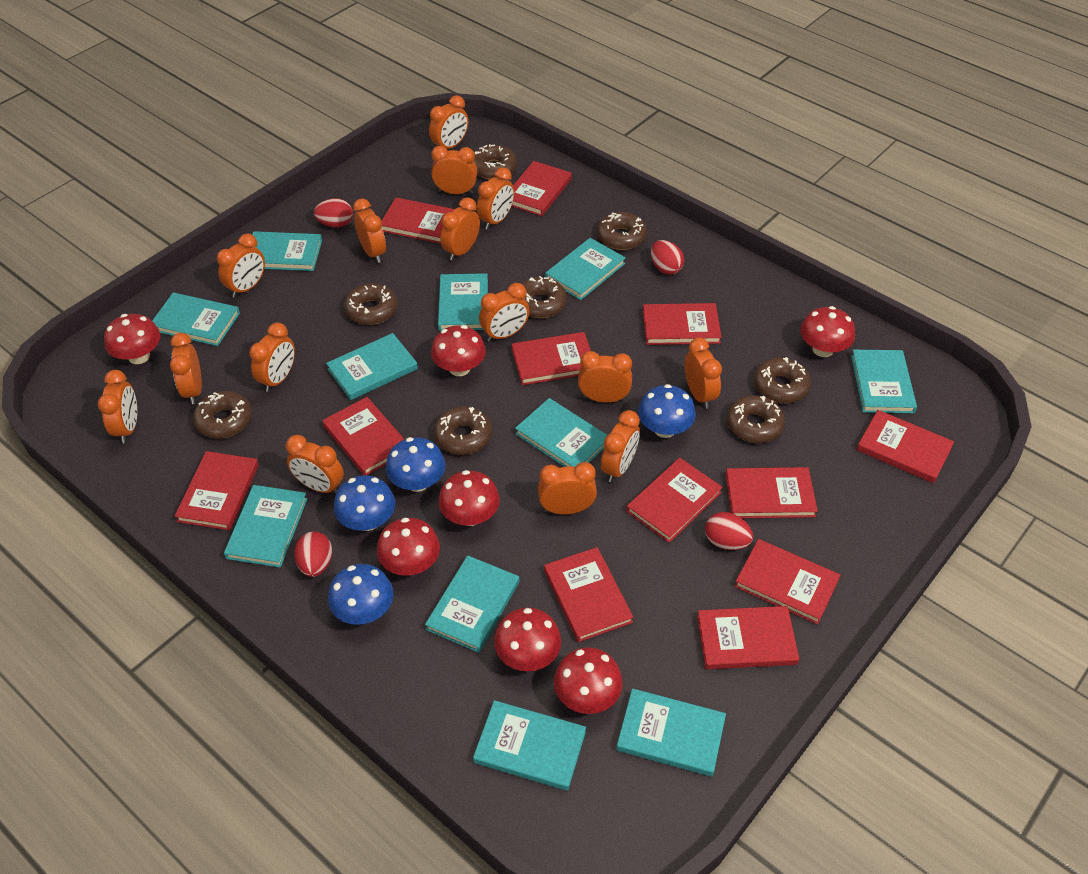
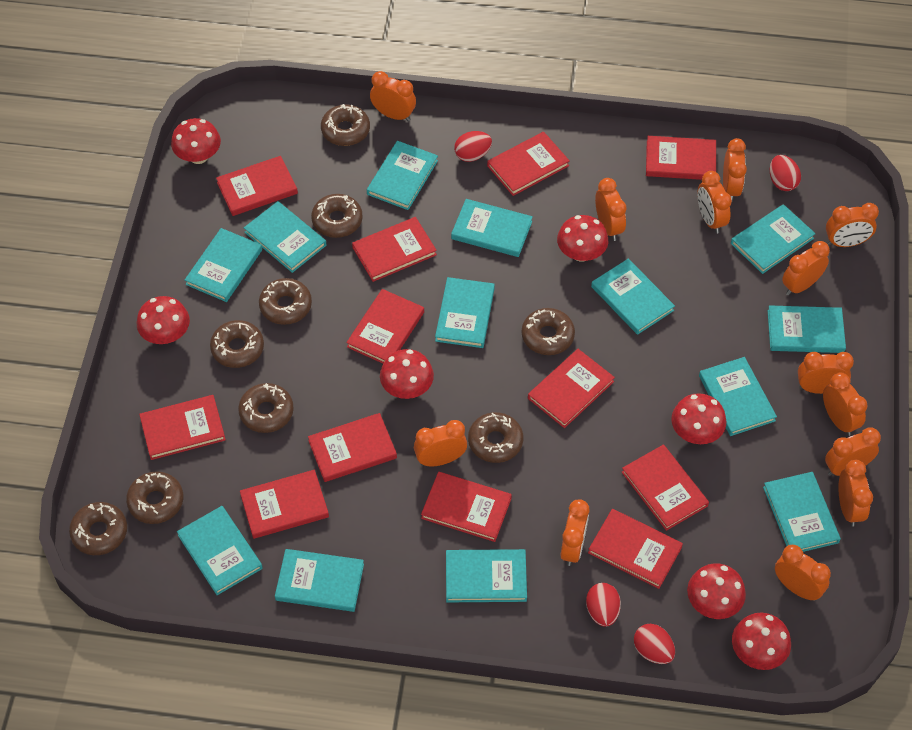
blue mushroom: 4 -> 0
brown donut: 8 -> 9
orange clock: 15 -> 13
turquoise book: 11 -> 13

